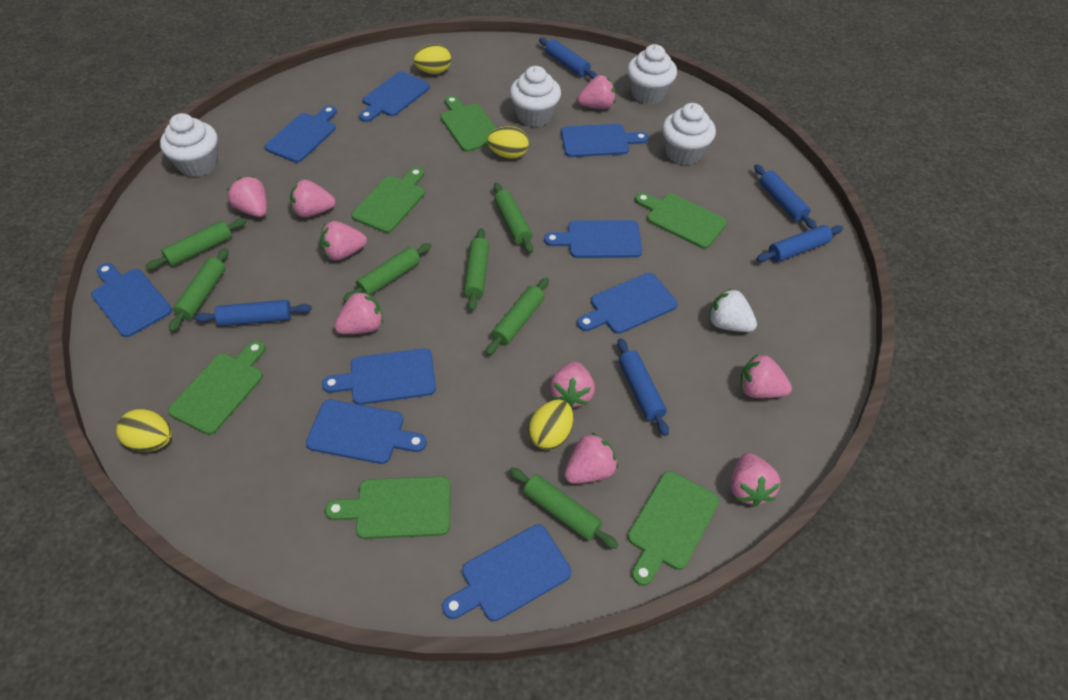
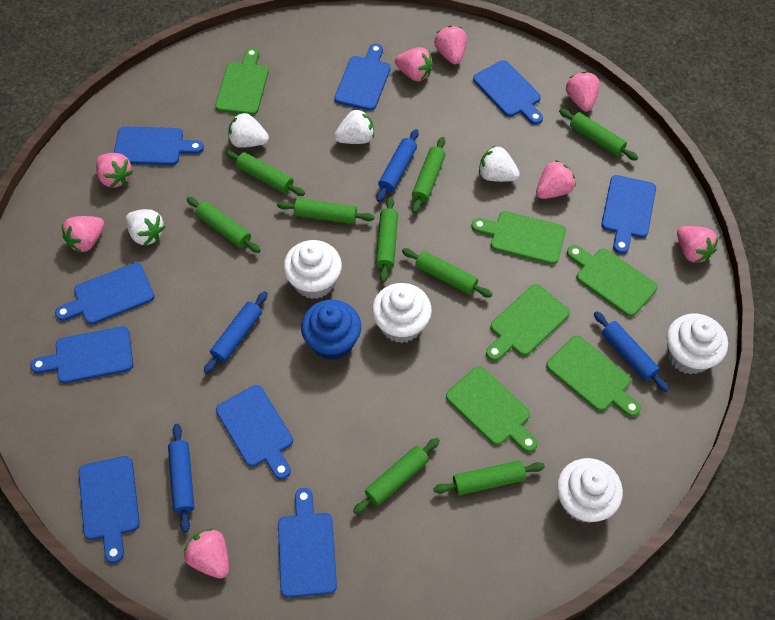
blue cupcake: 0 -> 1
blue rolling pin: 5 -> 4
green rolling pin: 7 -> 9
pink strawberry: 9 -> 8
white strawberry: 1 -> 4
yellow egg: 4 -> 0

